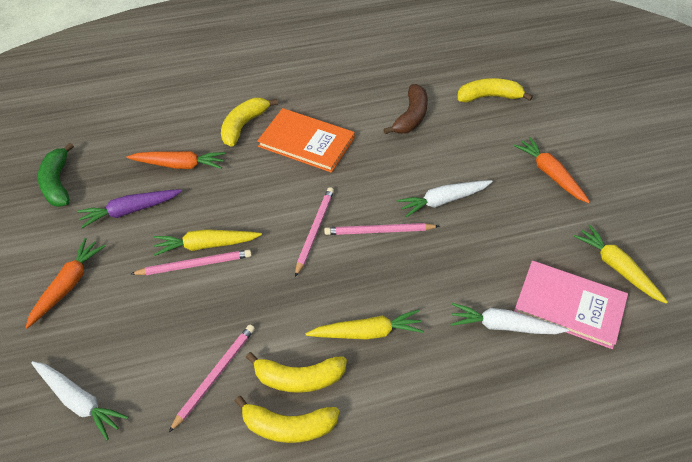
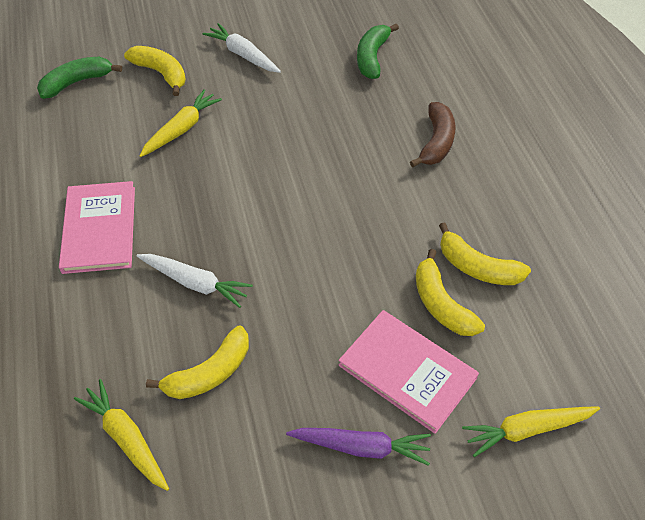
green banana: 1 -> 2
orange book: 1 -> 0
orange carrot: 3 -> 0
pink book: 1 -> 2
pink pencil: 4 -> 0
white carrot: 3 -> 2

